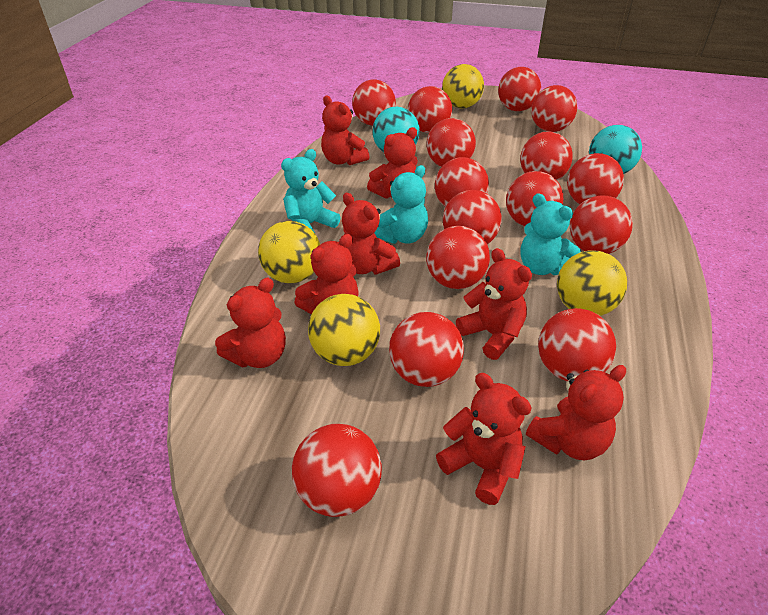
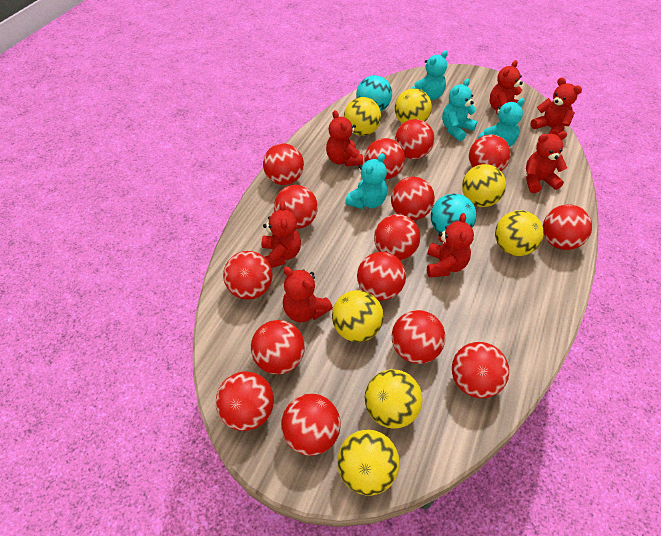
red teddy bear: 8 -> 7
turquoise teddy bear: 3 -> 4
yellow ball: 4 -> 7

